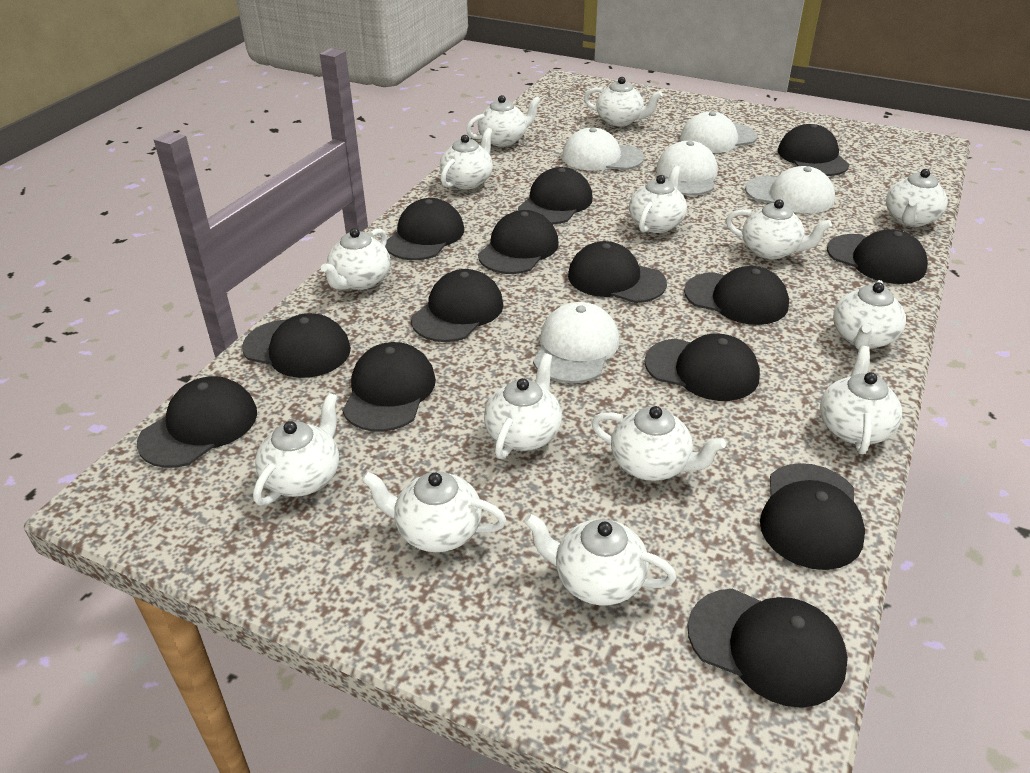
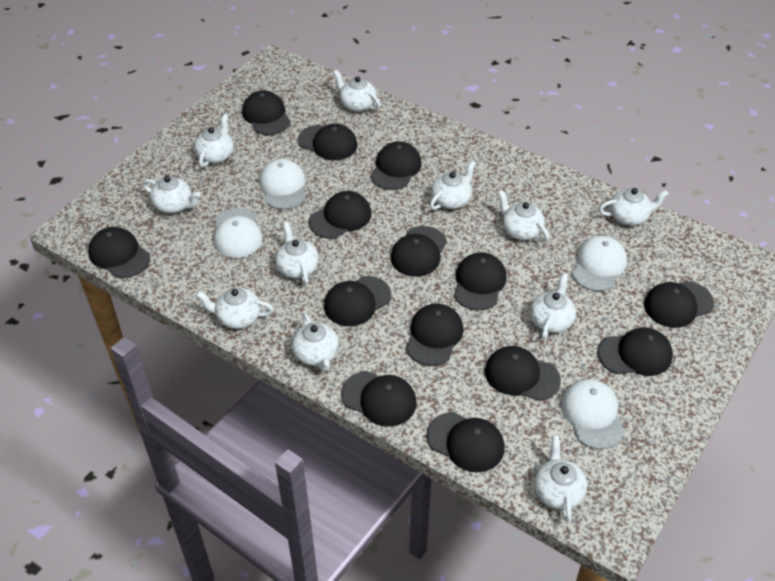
white cap: 5 -> 4
white teapot: 14 -> 11

